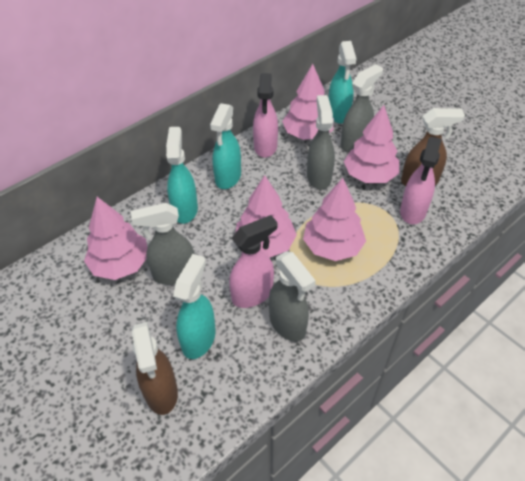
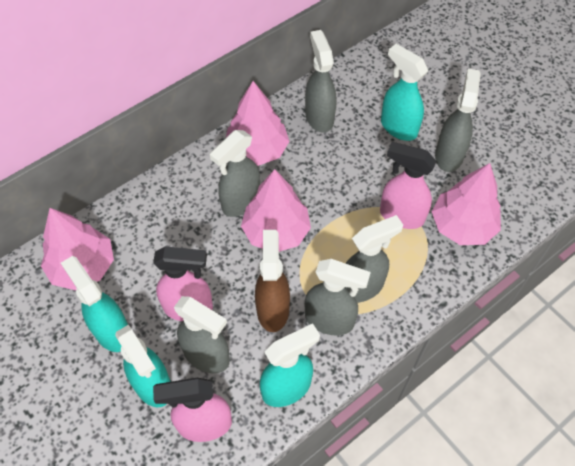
brown spray bottle: 2 -> 1
grey spray bottle: 4 -> 6
pink tree: 5 -> 4

